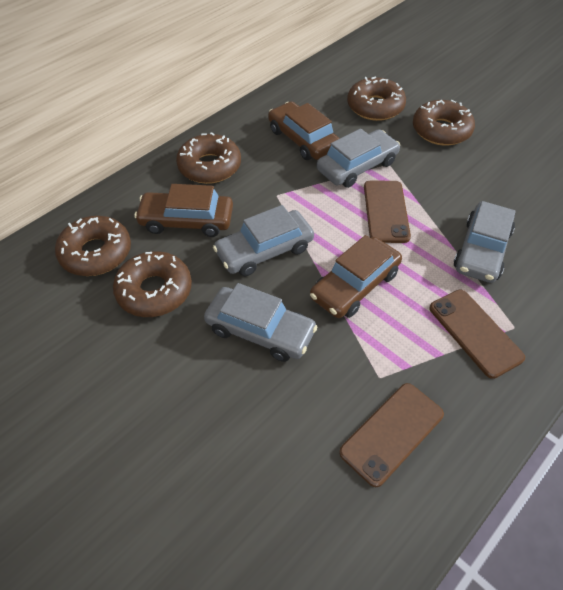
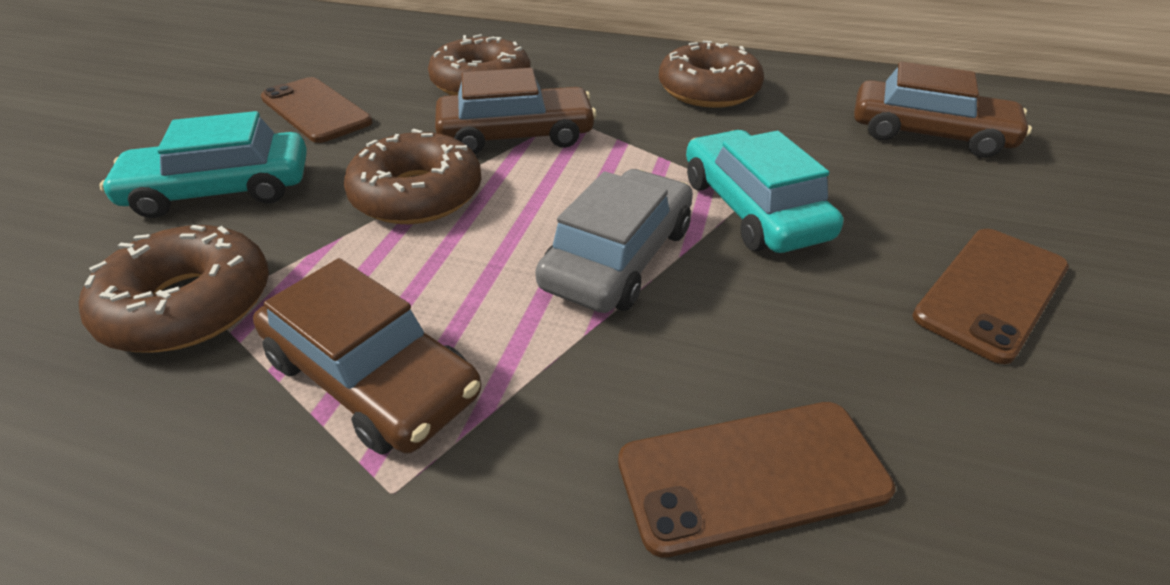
brown donut: 5 -> 4
grey car: 4 -> 1
turquoise car: 0 -> 2

